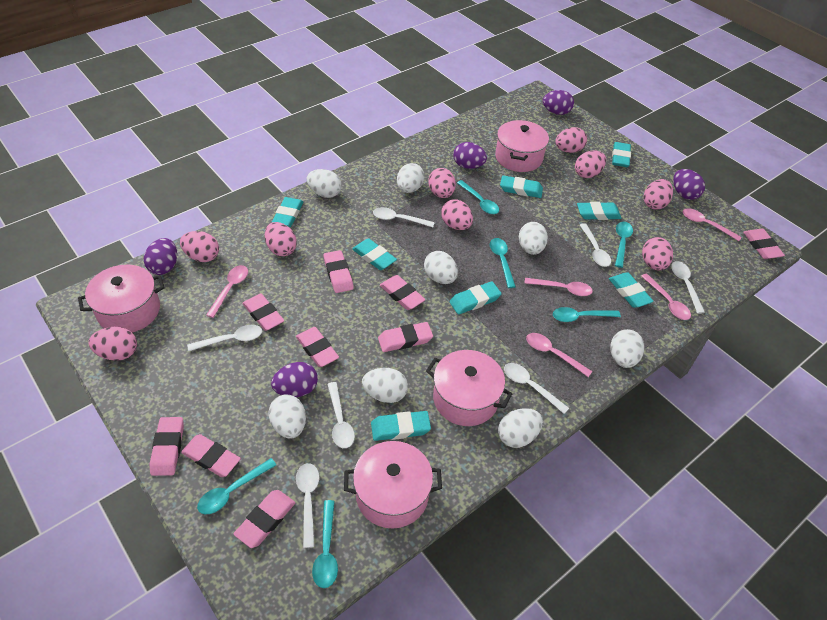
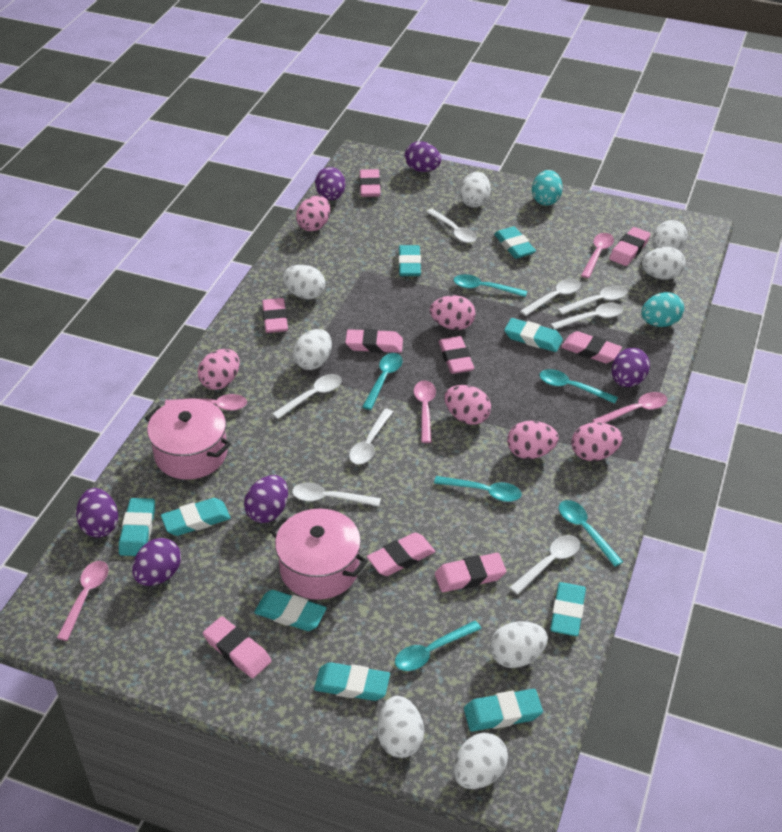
pink egg: 9 -> 6
pink pot: 4 -> 2
purple egg: 5 -> 6
turquoise egg: 0 -> 2
turquoise eraser: 8 -> 9
white spoon: 7 -> 8

